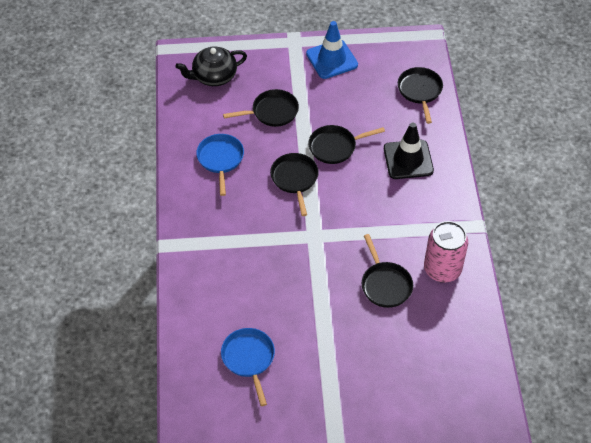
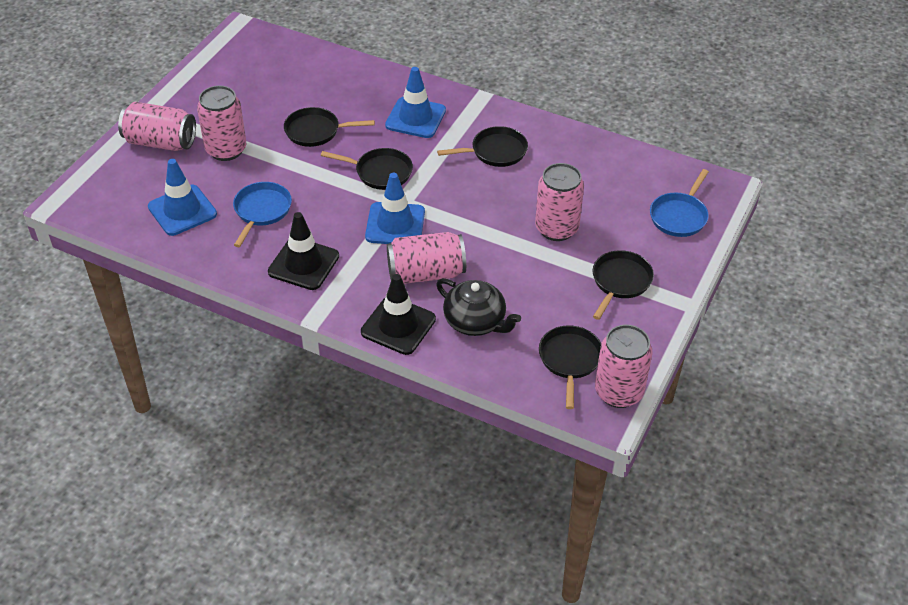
black traffic cone: 1 -> 2
blue traffic cone: 1 -> 3
pink can: 1 -> 5

